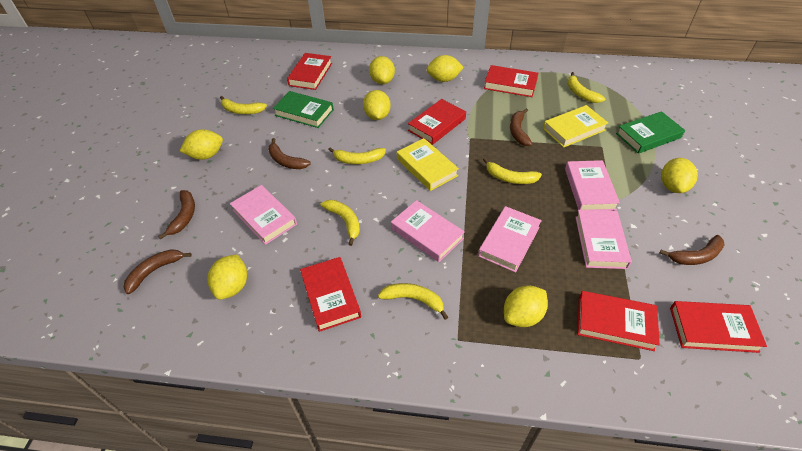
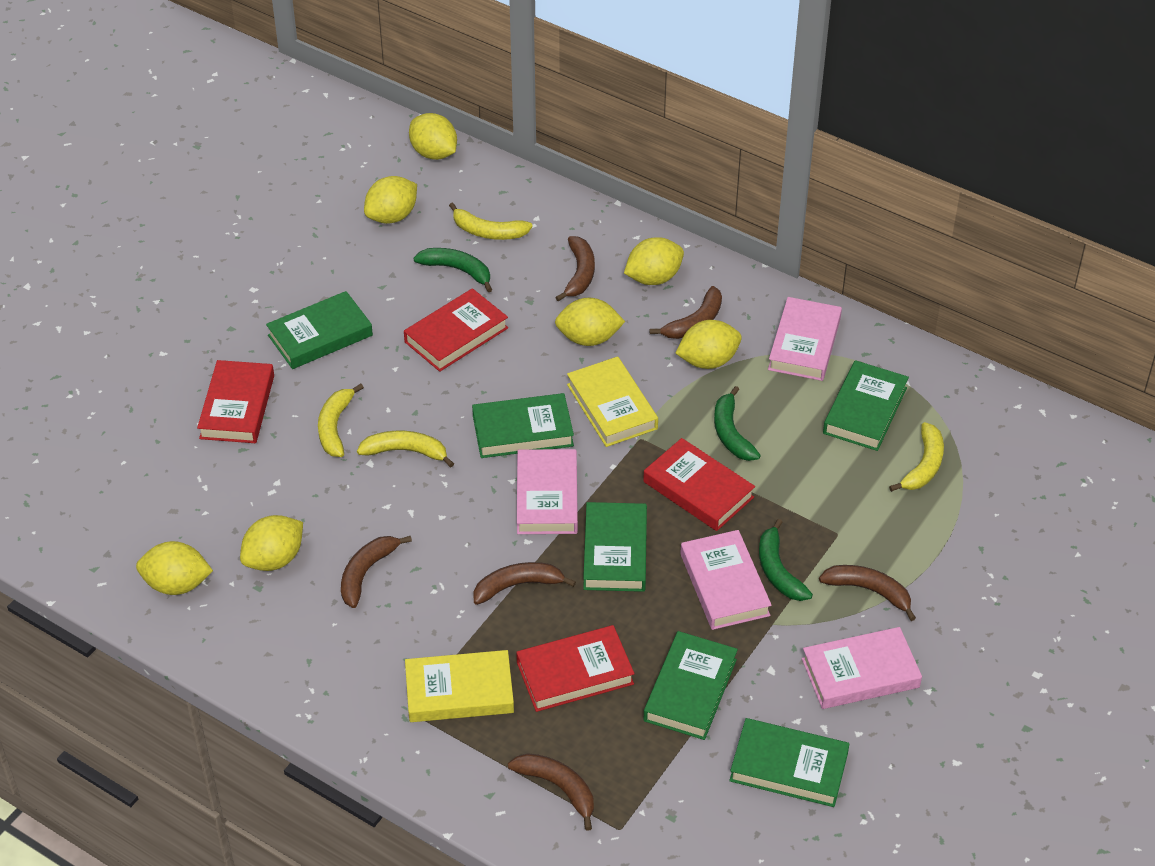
brown banana: 5 -> 6
green banana: 0 -> 3
green book: 2 -> 6
pink book: 5 -> 4
red book: 6 -> 4
yellow banana: 6 -> 4

